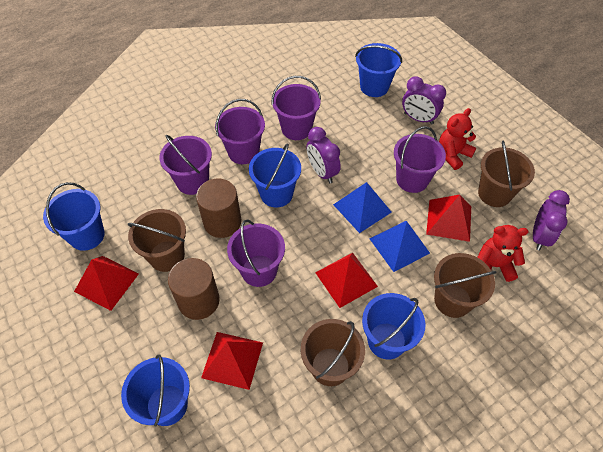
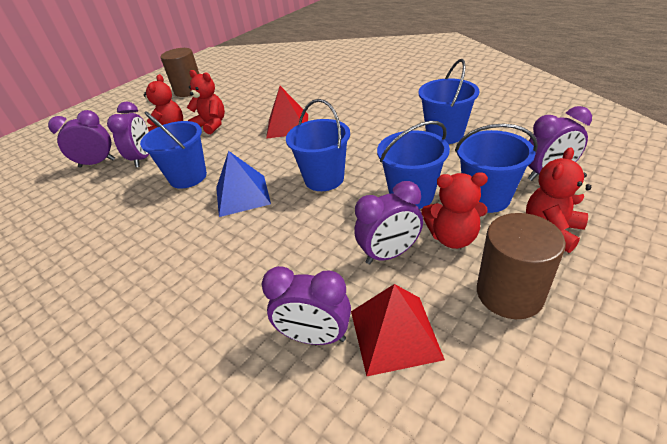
blue pyramid: 2 -> 1
brown bucket: 4 -> 0
purple bucket: 5 -> 0
purple clock: 3 -> 5
red pyramid: 4 -> 2
red teddy bear: 2 -> 4

